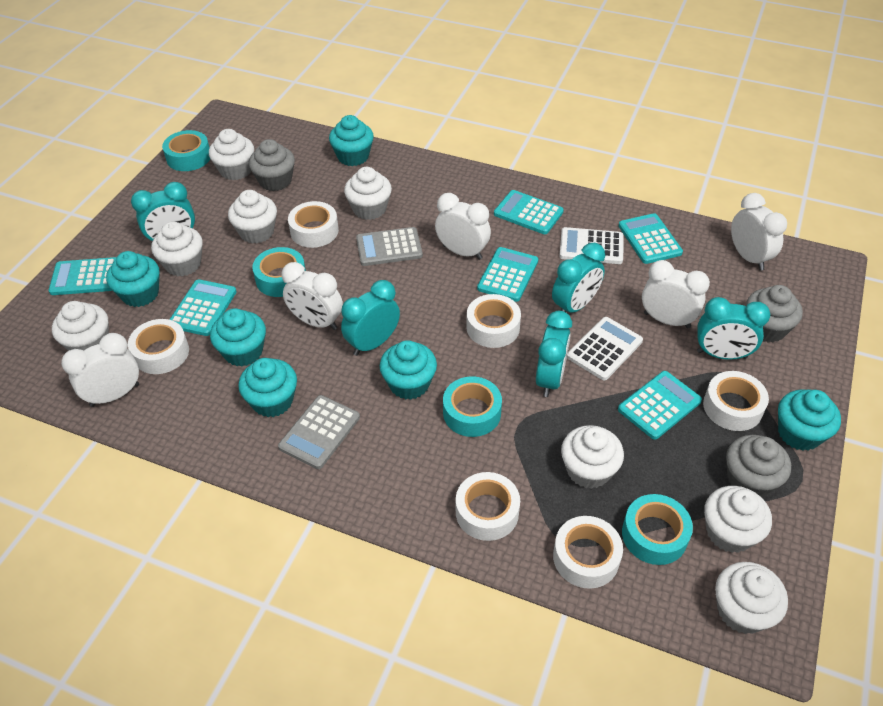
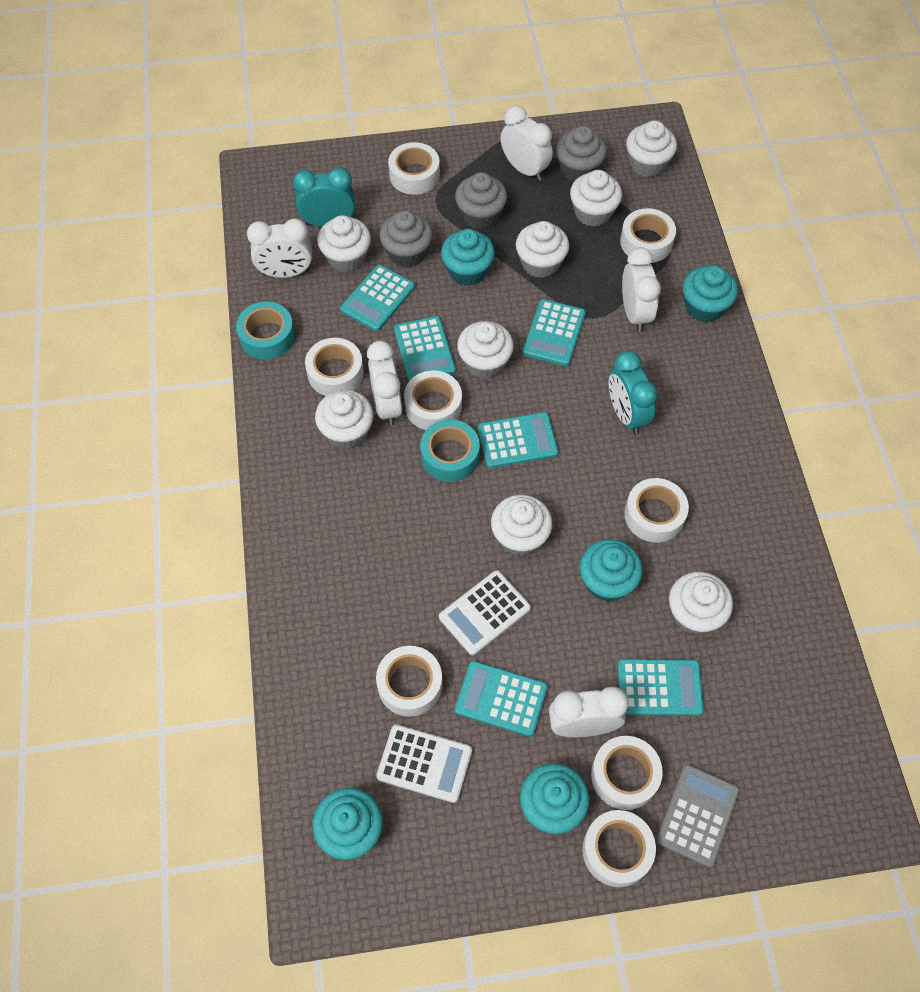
grey calculator: 2 -> 1
turquoise clock: 5 -> 2
turquoise cupcake: 6 -> 5
turquoise tape: 4 -> 2
white tape: 6 -> 8

